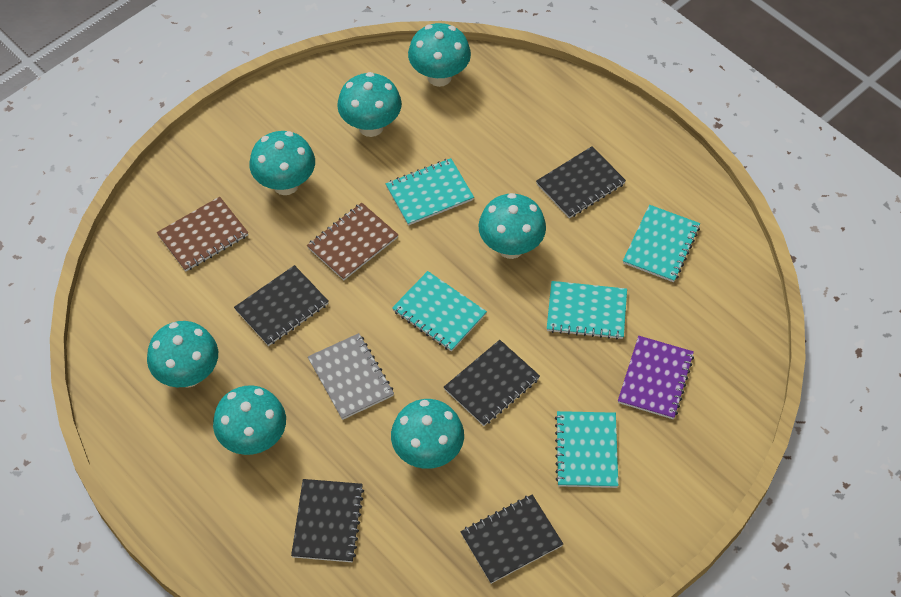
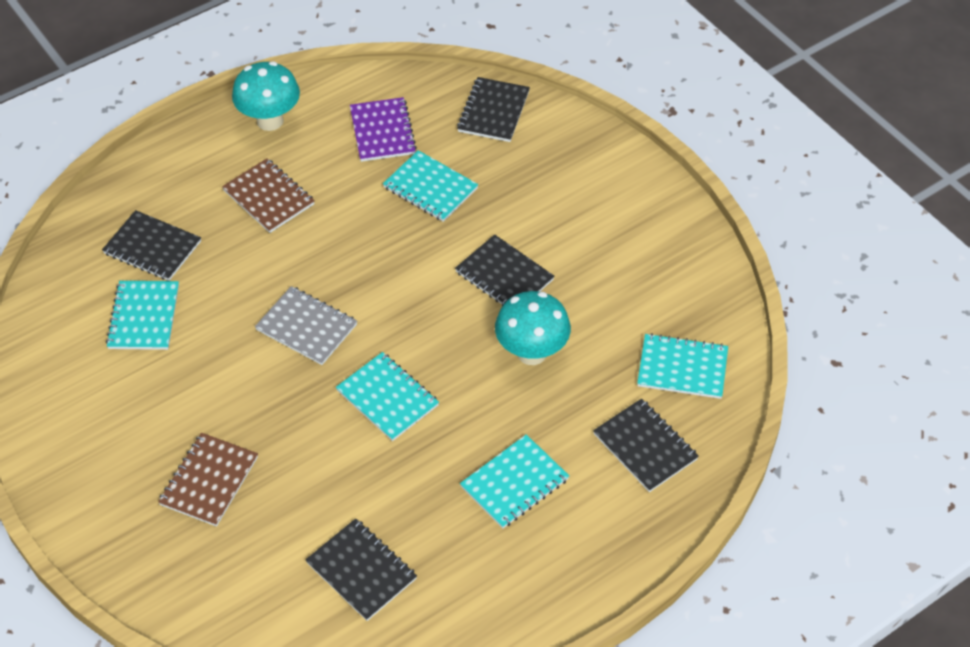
turquoise mushroom: 7 -> 2

